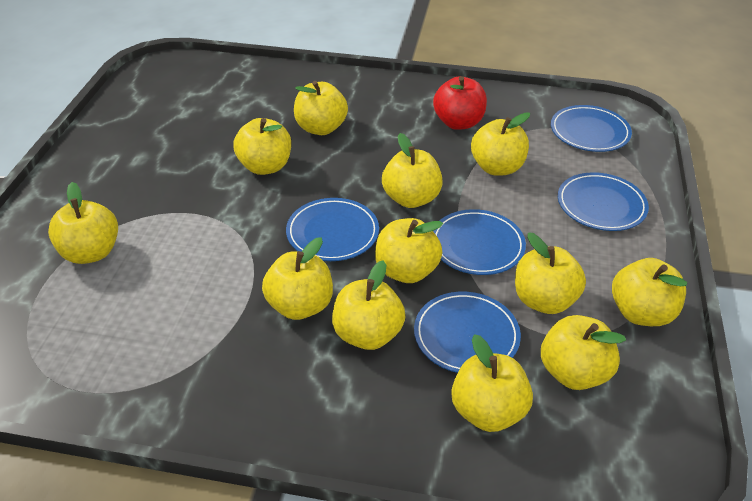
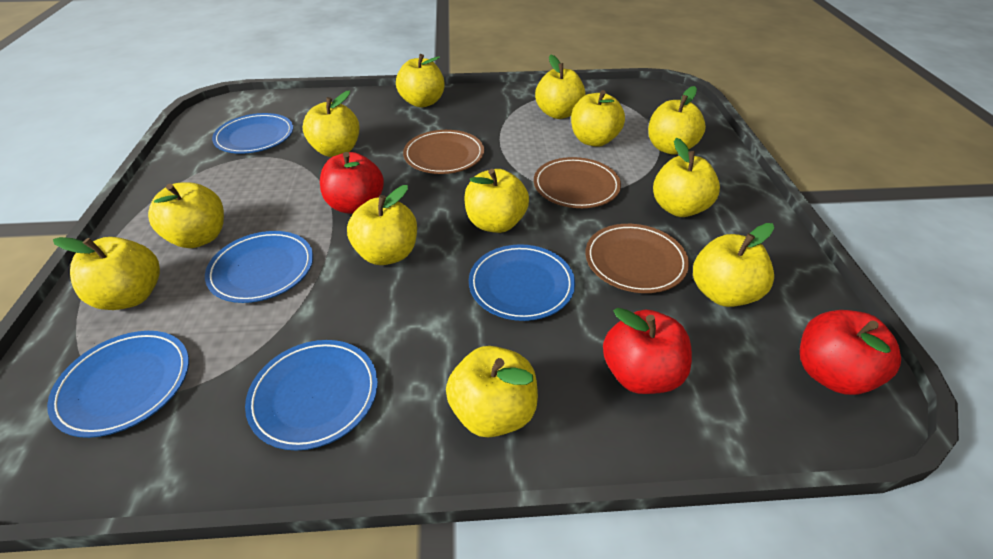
brown plate: 0 -> 3
red apple: 1 -> 3

